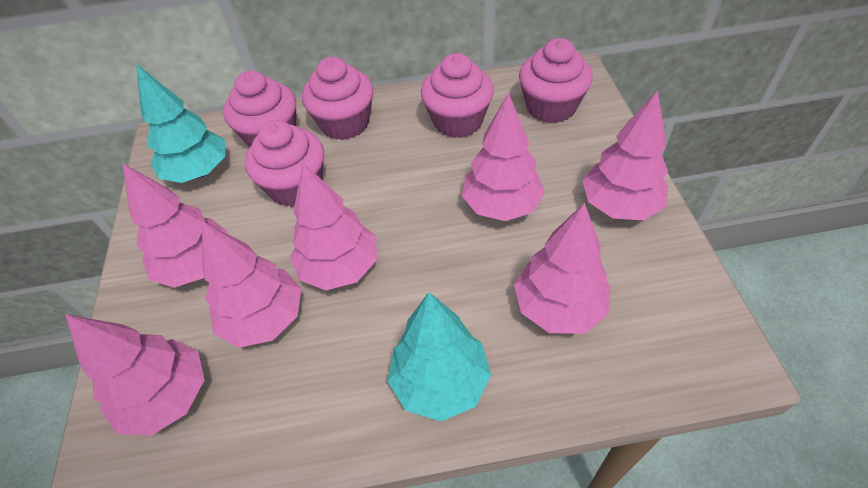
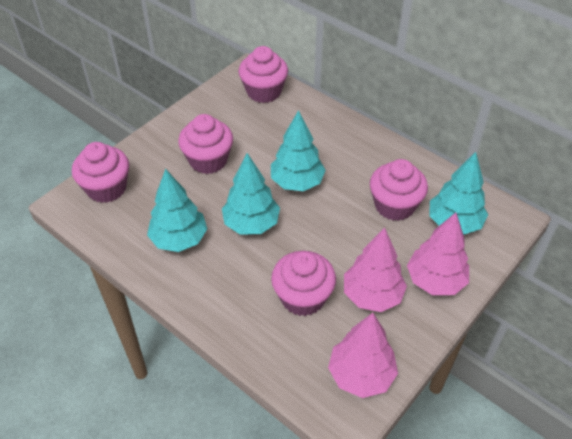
pink tree: 7 -> 3
turquoise tree: 2 -> 4

